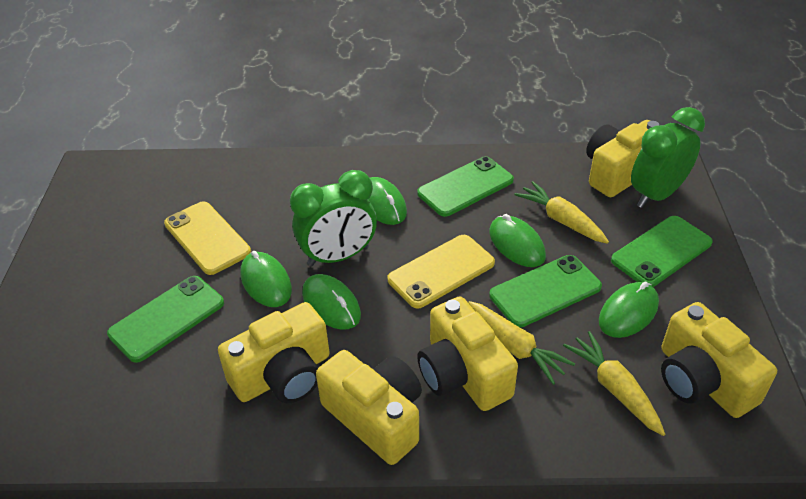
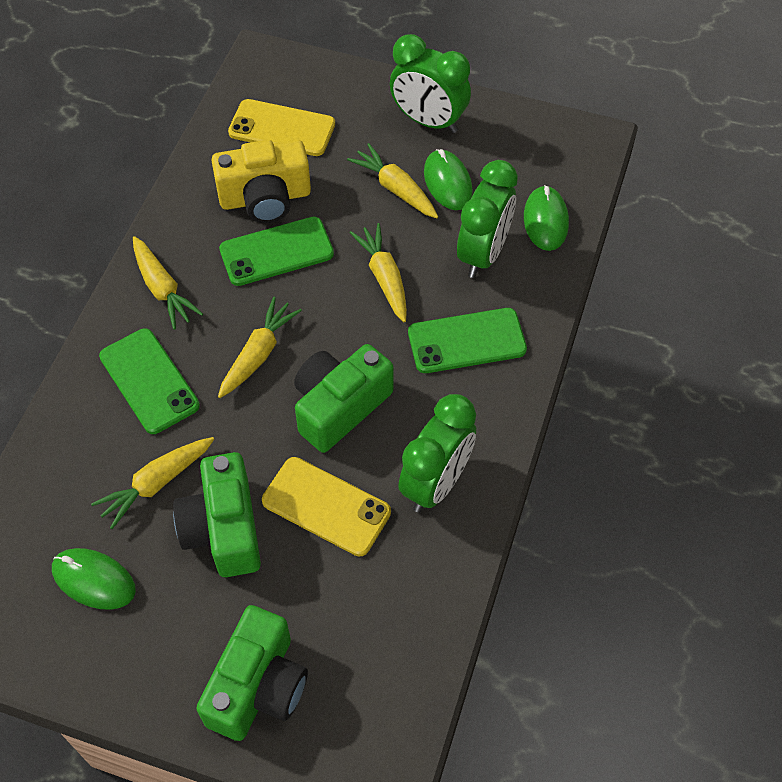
green camera: 0 -> 3
green clock: 2 -> 3
green mouse: 5 -> 3
green phone: 4 -> 3
yellow camera: 5 -> 1
yellow carrot: 3 -> 5

